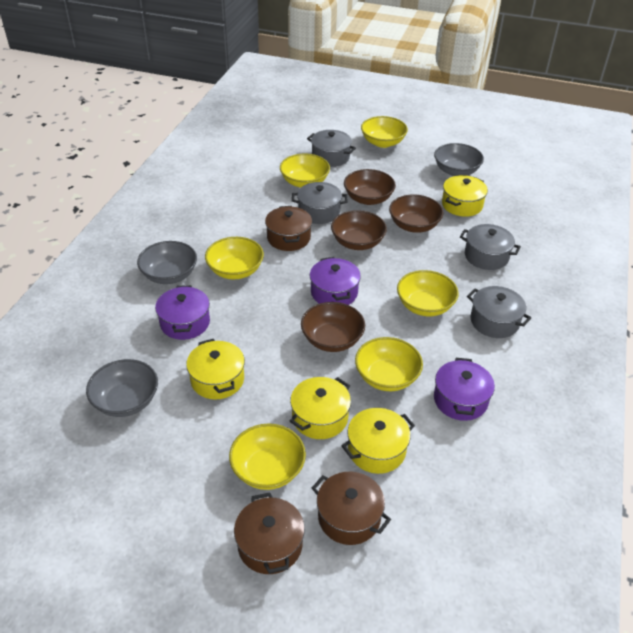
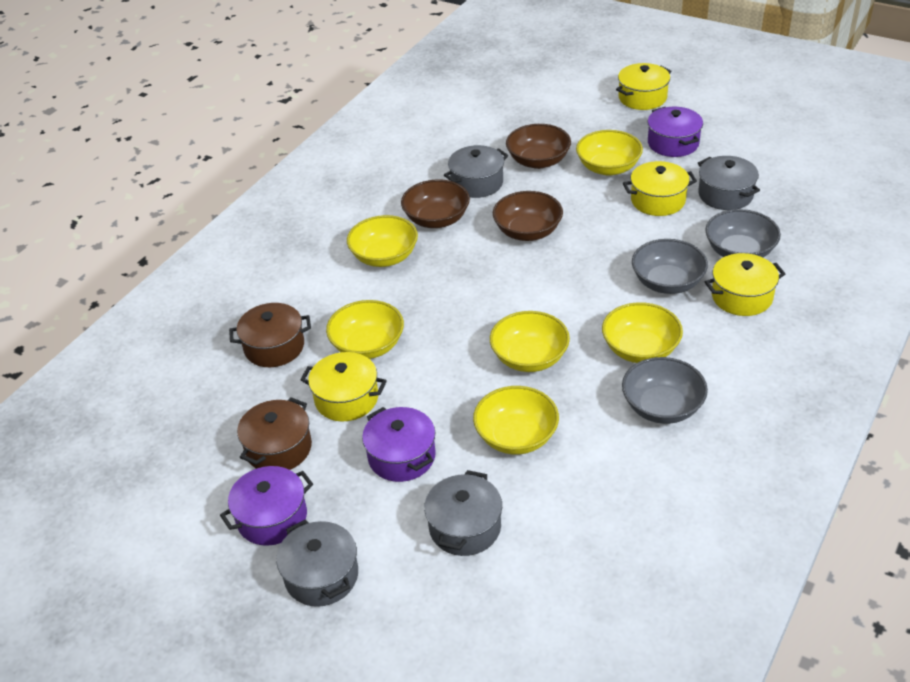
brown bowl: 4 -> 3
brown pot: 3 -> 2

